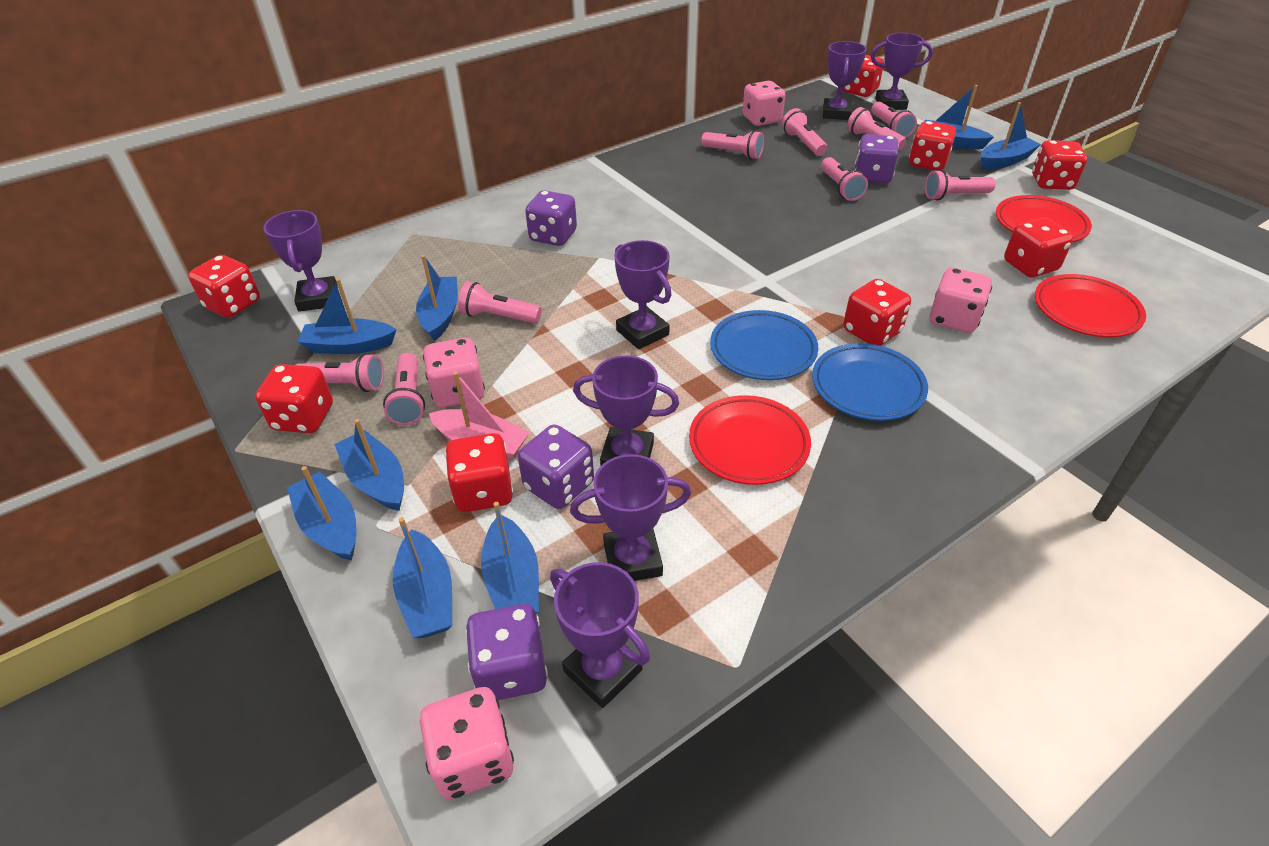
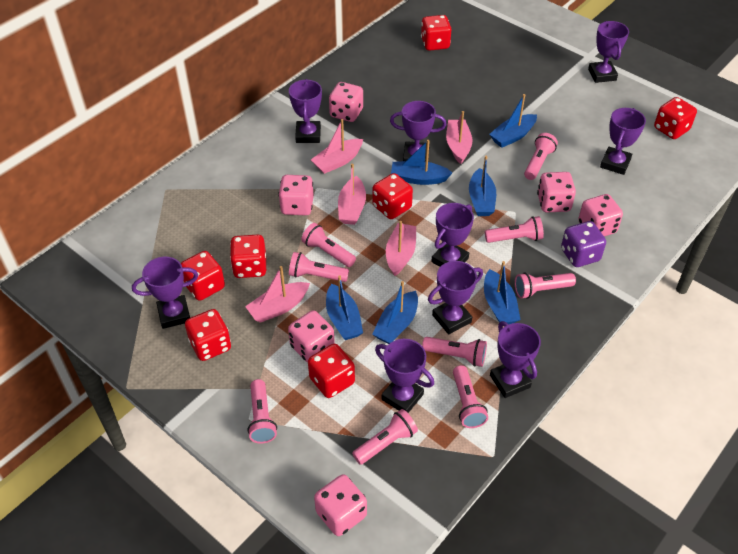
blue boat: 8 -> 6
blue plate: 2 -> 0
pink boat: 1 -> 5
pink dice: 4 -> 6
purple dice: 4 -> 1
purple trophy: 7 -> 9
red dice: 8 -> 7
red plate: 3 -> 0

